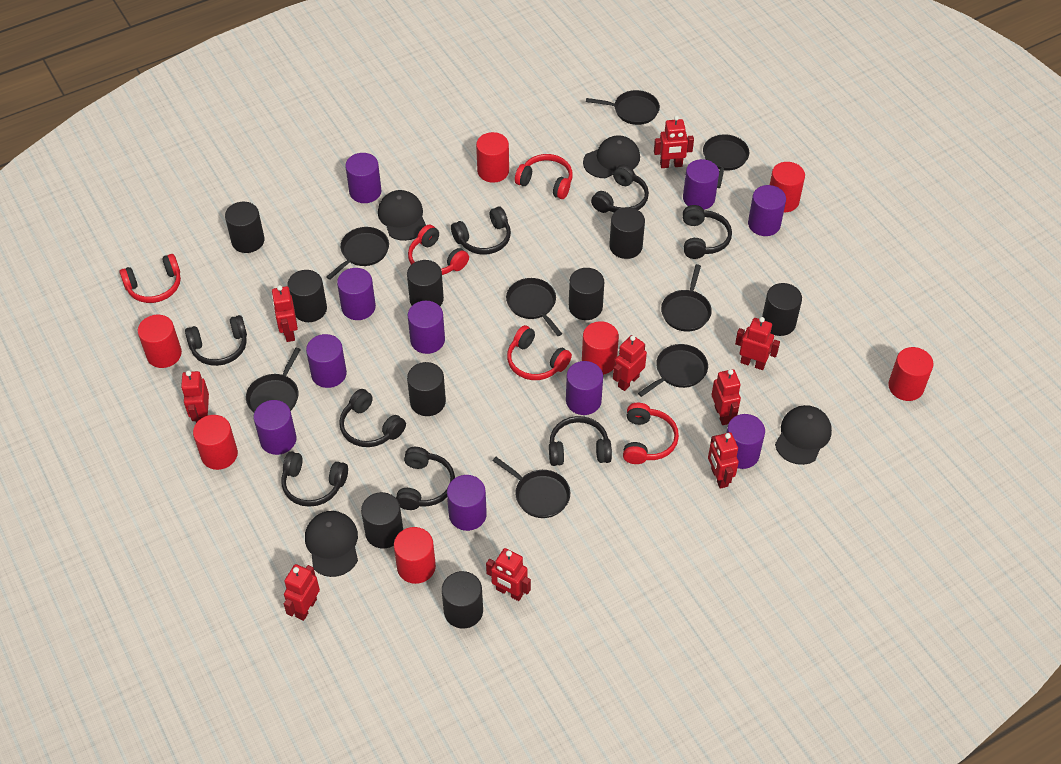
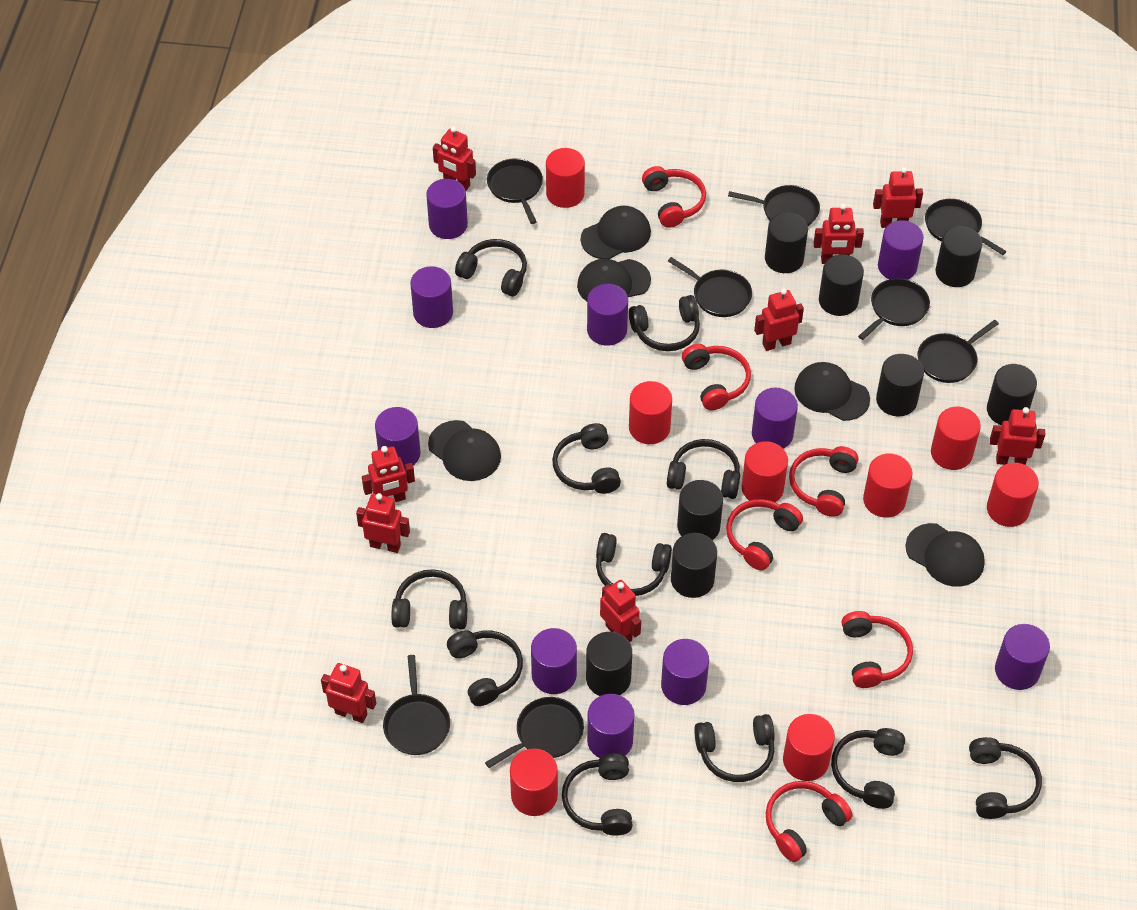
black cap: 4 -> 5
black cylinder: 9 -> 8
black headphones: 8 -> 11
red cylinder: 7 -> 8
red headphones: 5 -> 6

